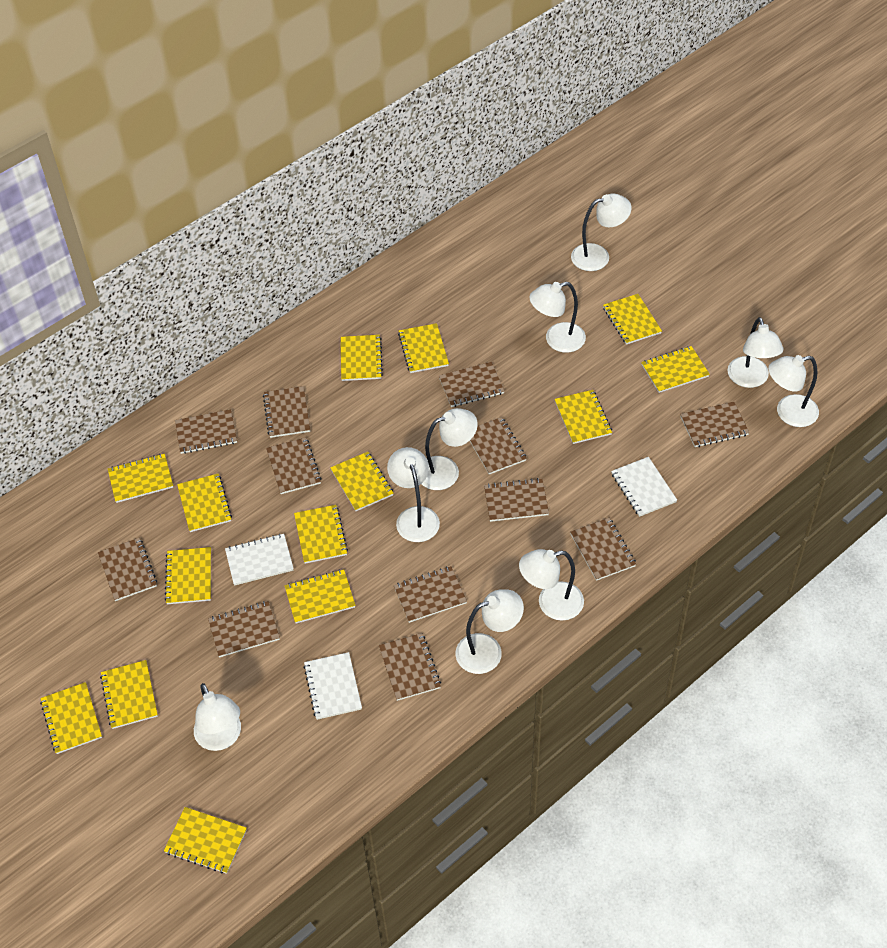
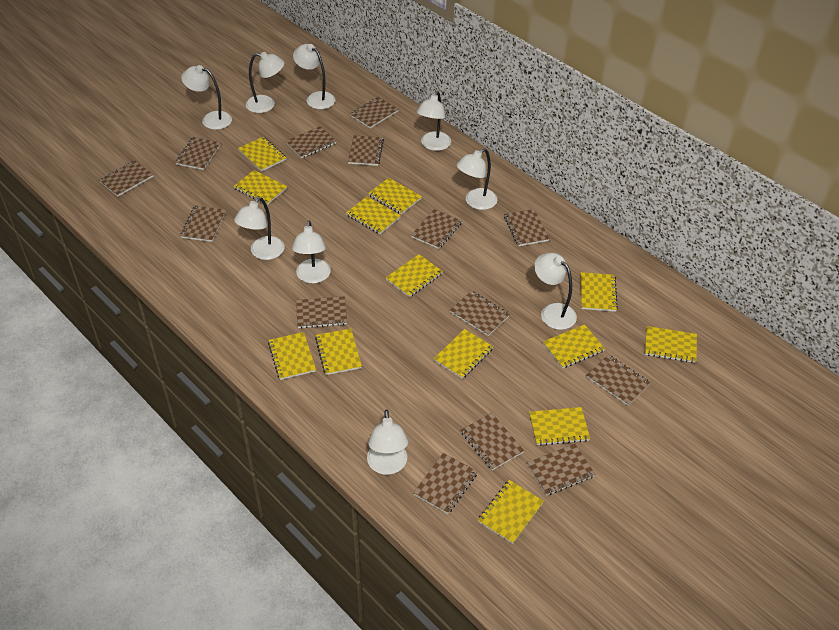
brown notebook: 12 -> 14
white notebook: 3 -> 0
yellow notebook: 14 -> 13

